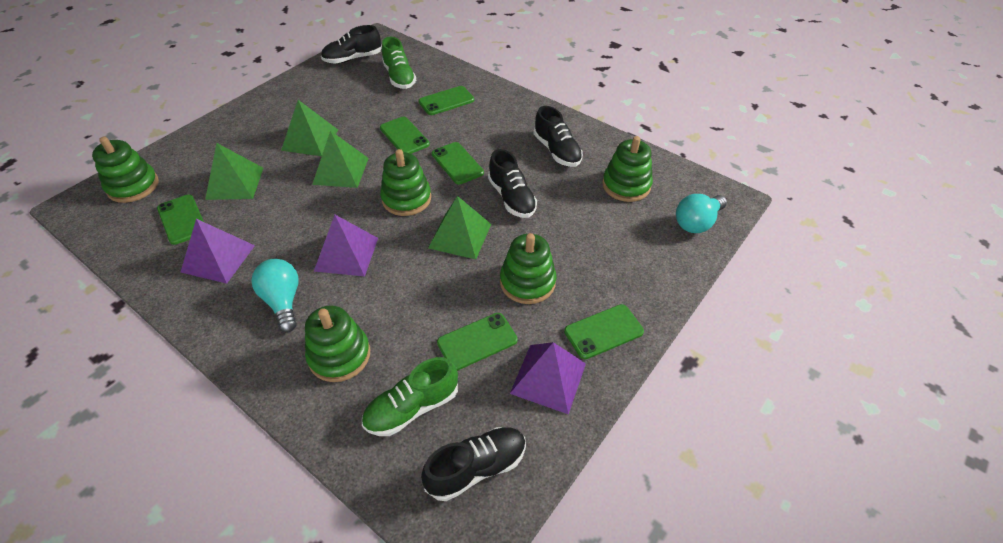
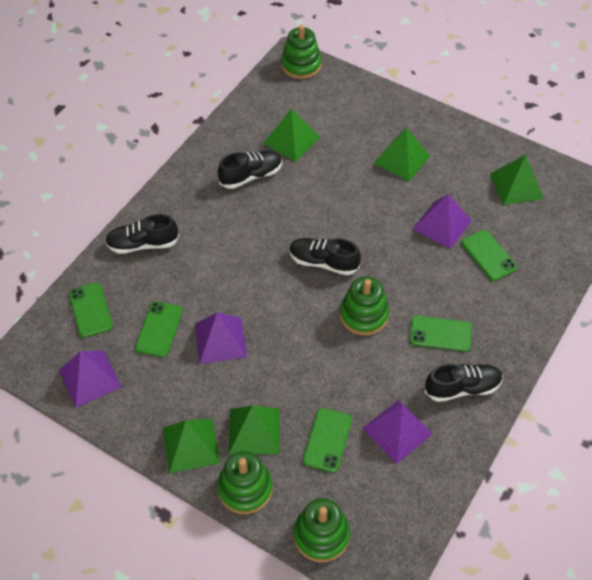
green phone: 6 -> 5
green pyramid: 4 -> 5
green shoe: 2 -> 0
green stacking toy: 5 -> 4
purple pyramid: 3 -> 4
turquoise light bulb: 2 -> 0

